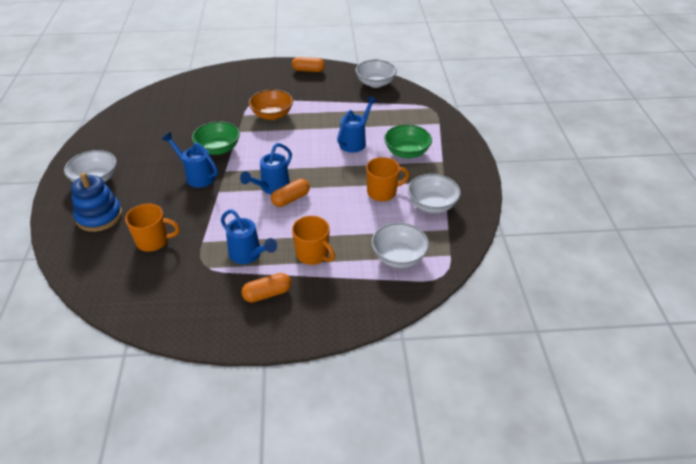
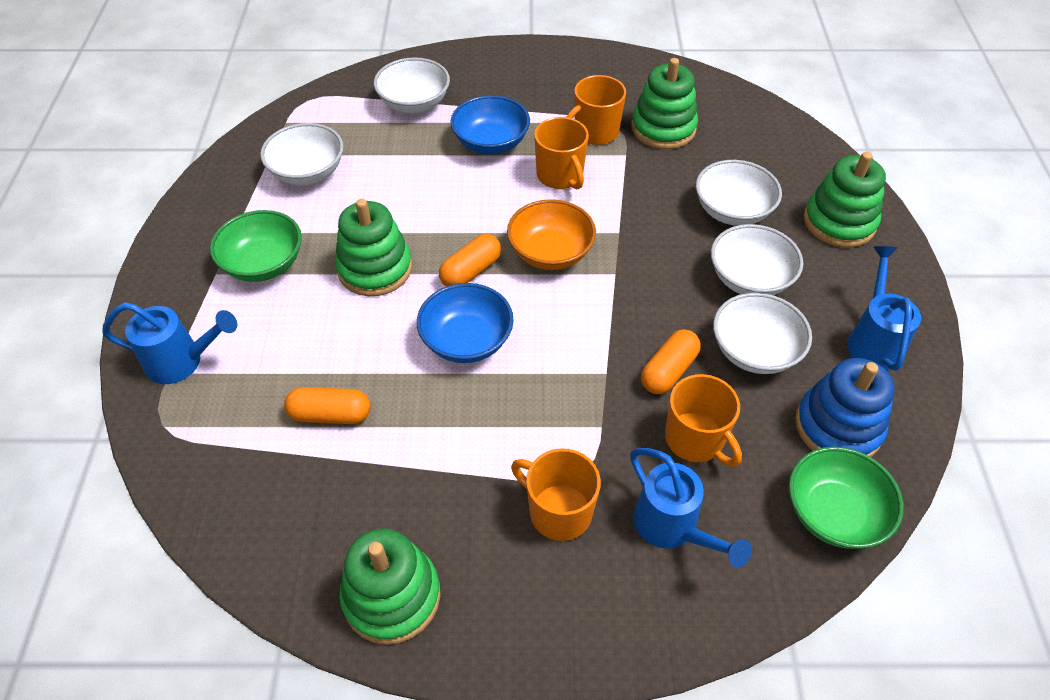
blue bowl: 0 -> 2
blue watering can: 4 -> 3
green stacking toy: 0 -> 4
orange mug: 3 -> 4
white bowl: 4 -> 5

